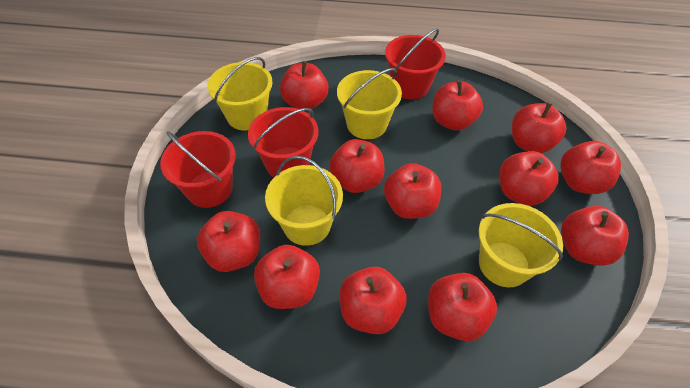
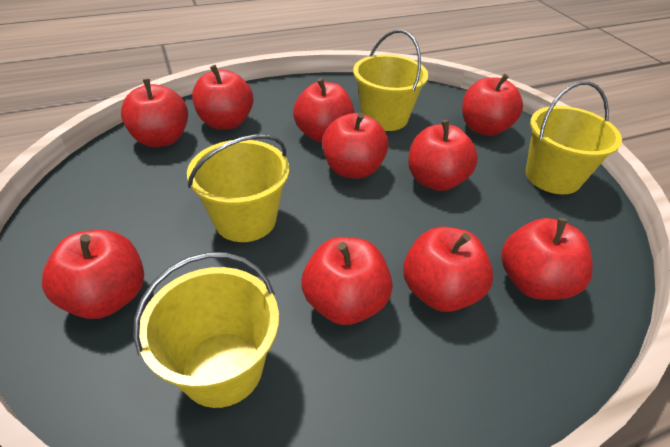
red apple: 12 -> 10
red bucket: 3 -> 0

